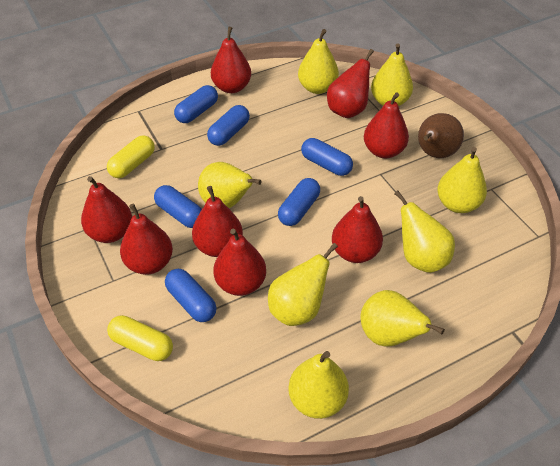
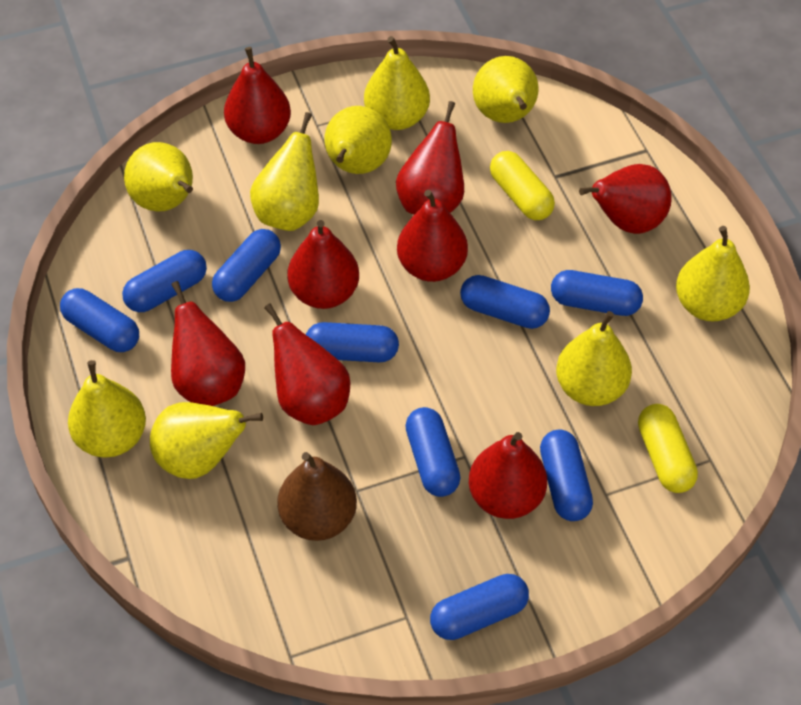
blue capsule: 6 -> 9
yellow pear: 8 -> 9

